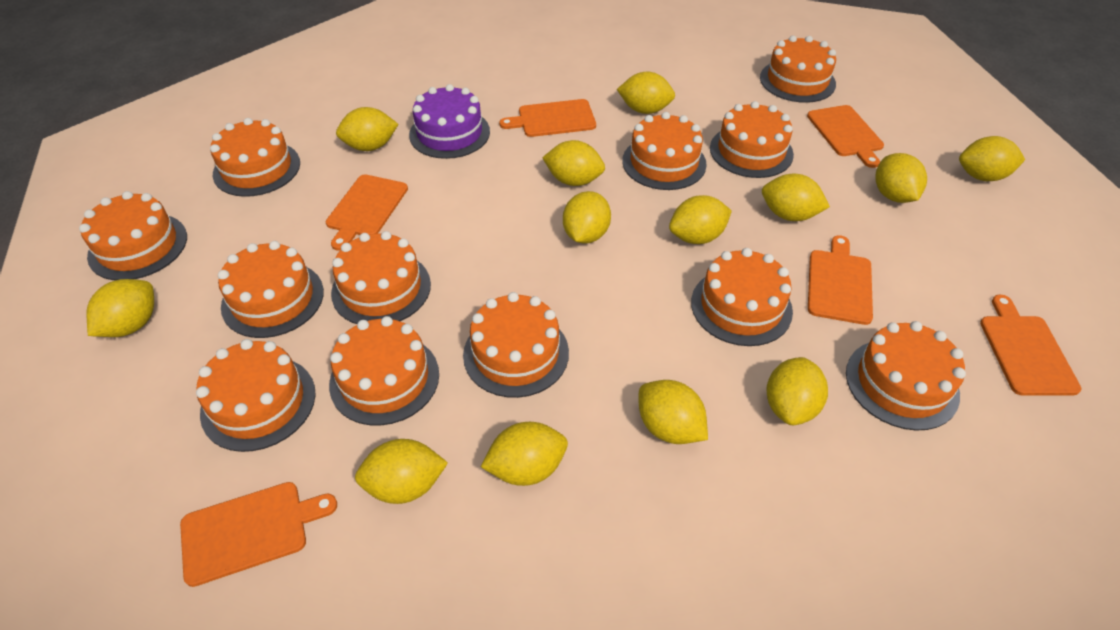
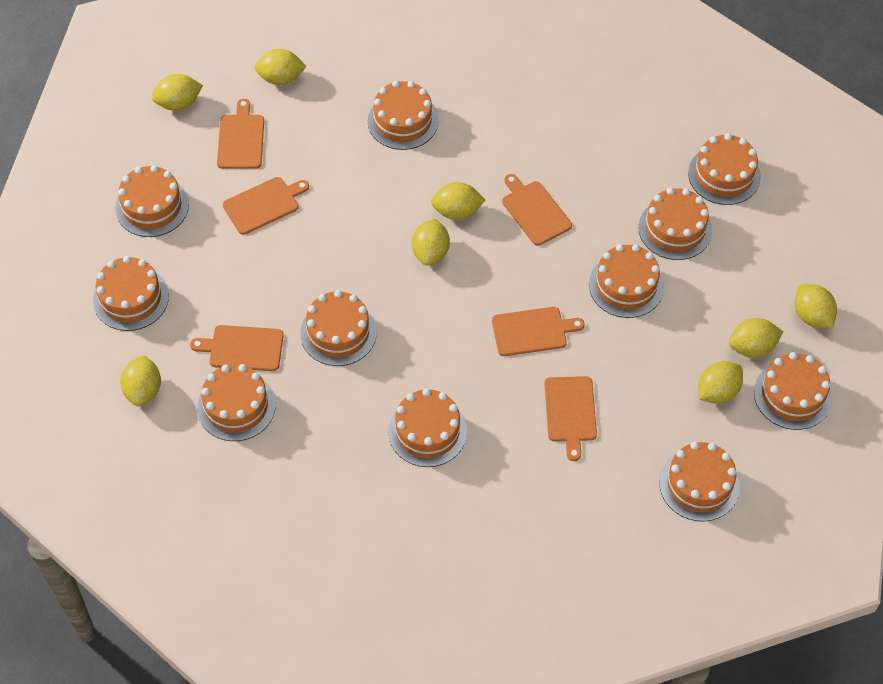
orange cake: 12 -> 11
purple cake: 1 -> 0
yellow lemon: 13 -> 8

